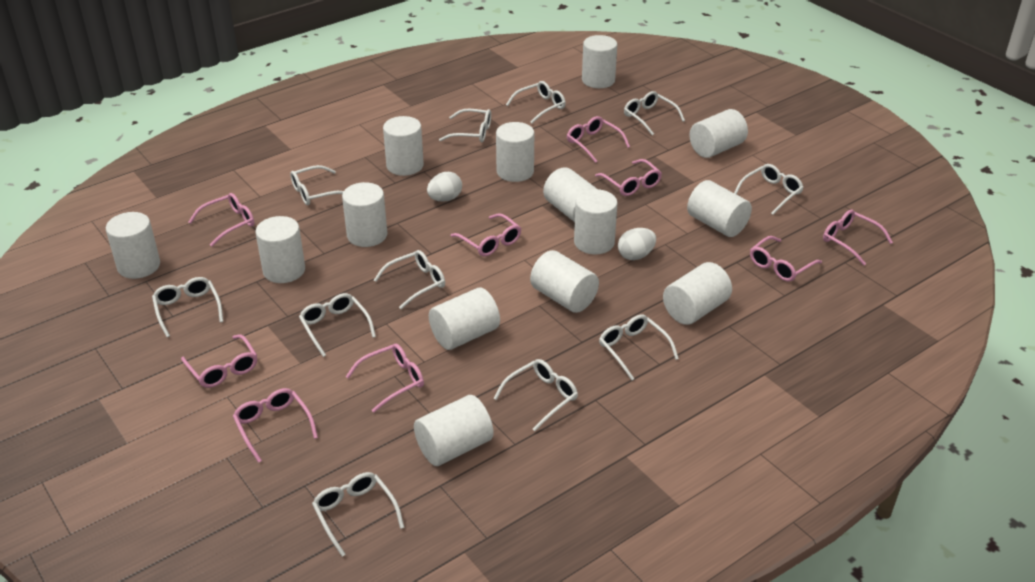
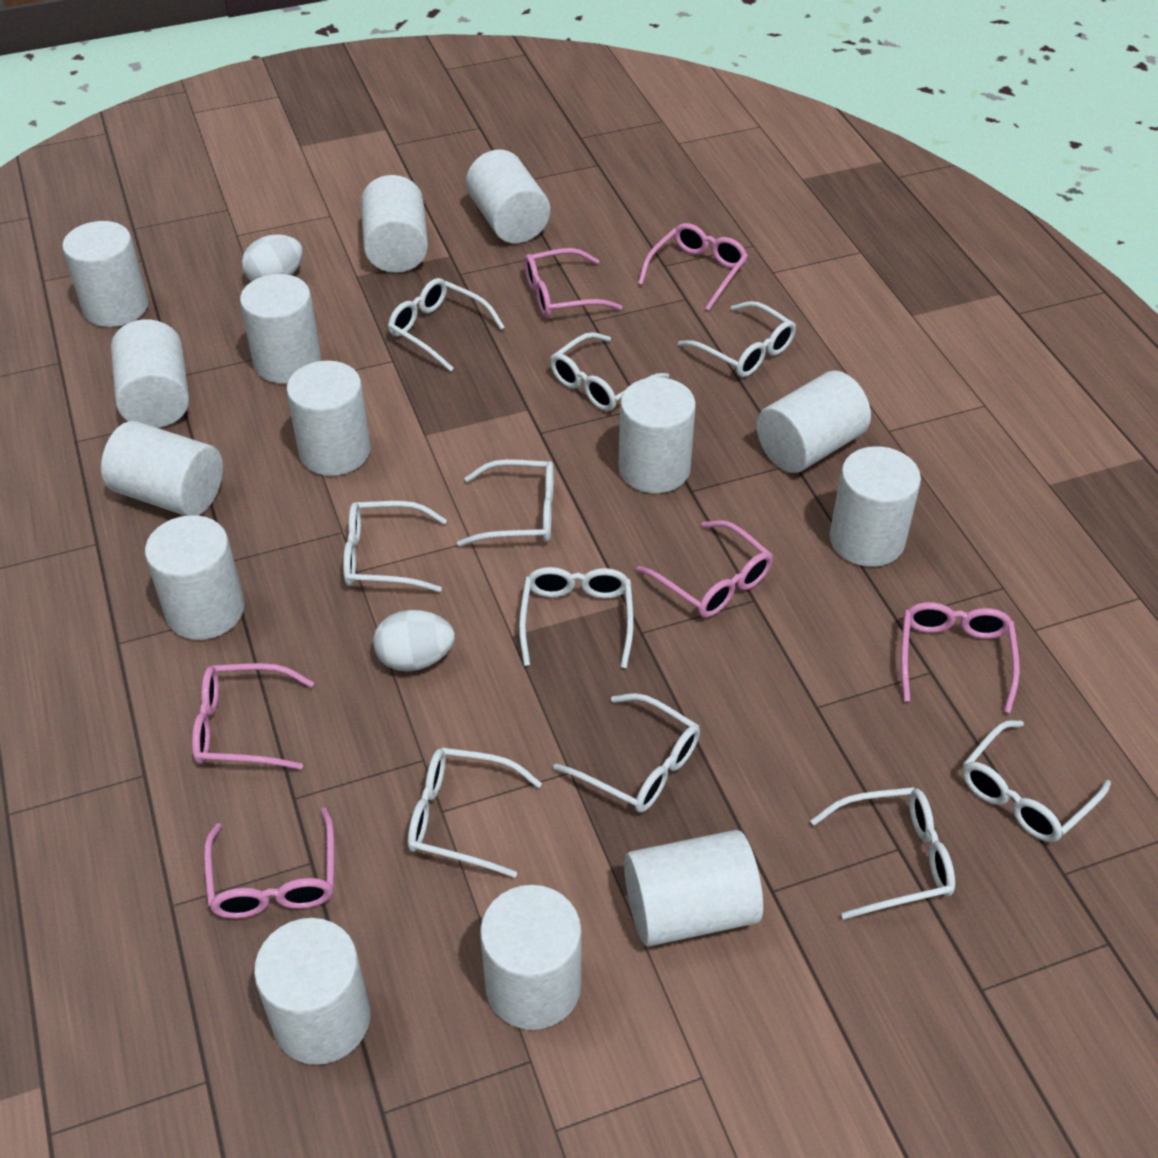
pink glasses: 9 -> 6
white glasses: 11 -> 10

